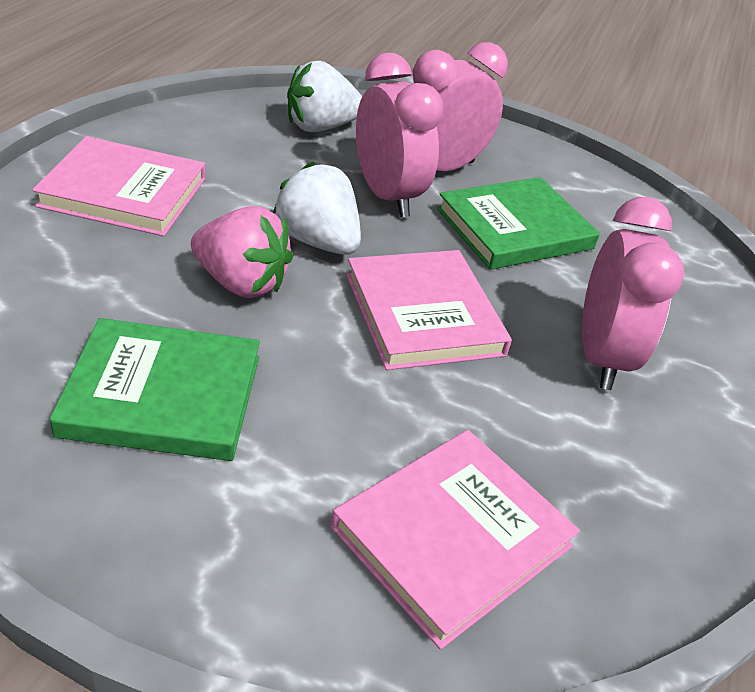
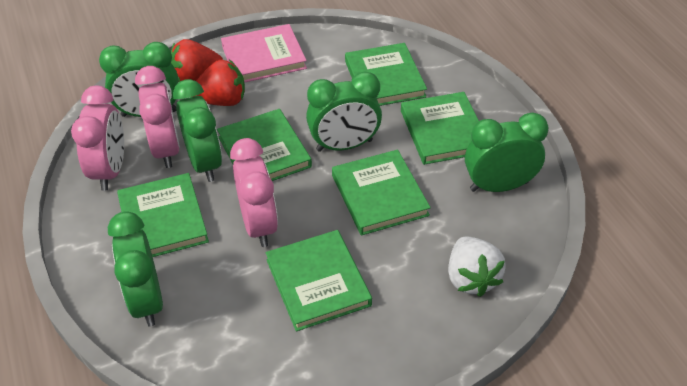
green book: 2 -> 6
green clock: 0 -> 5
pink book: 3 -> 1
pink strawberry: 1 -> 0
red strawberry: 0 -> 2
white strawberry: 2 -> 1

